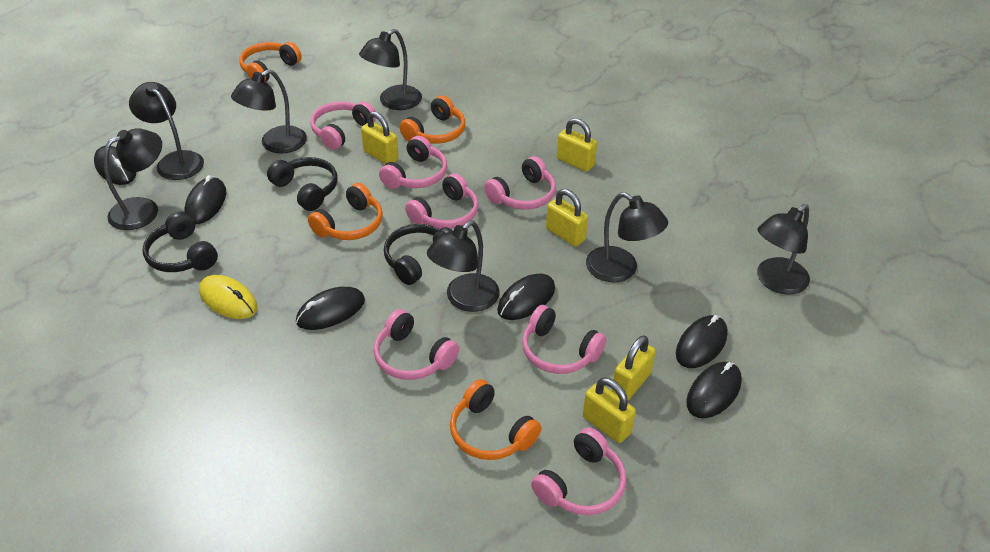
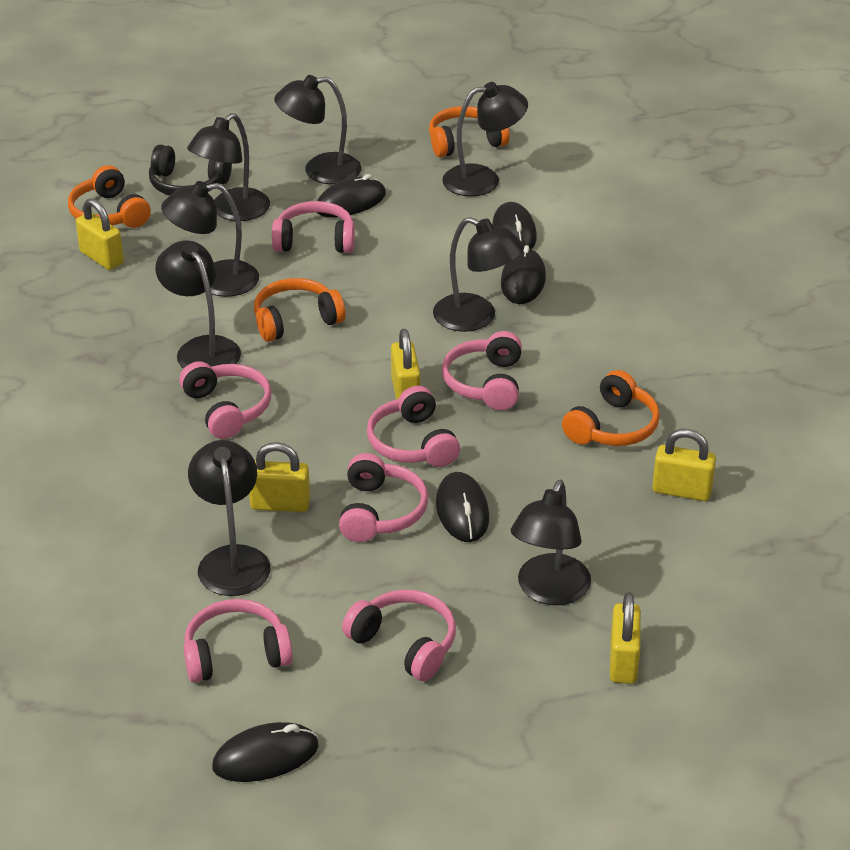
black headphones: 3 -> 1
black lamp: 7 -> 8
black mouse: 6 -> 5
yellow mouse: 1 -> 0

